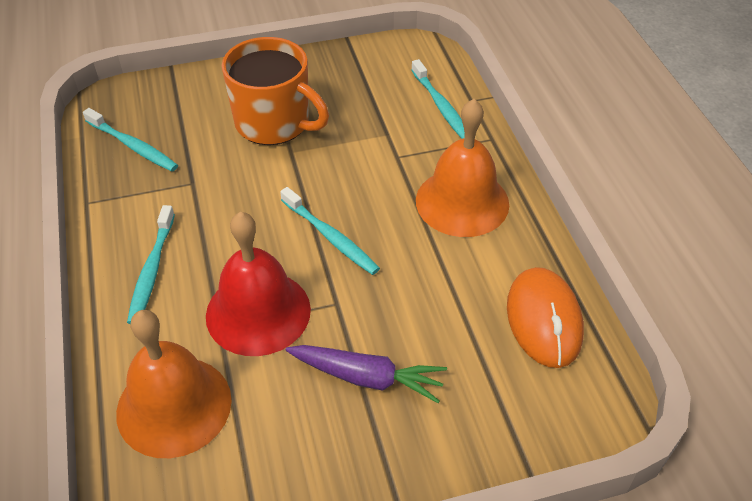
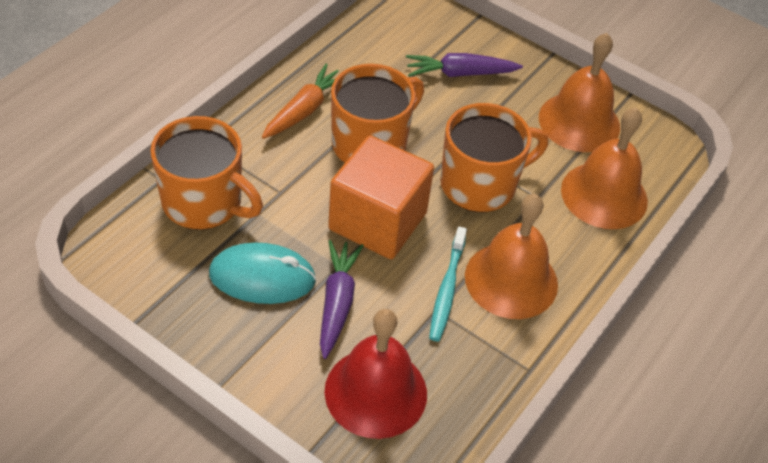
orange bell: 2 -> 3
orange carrot: 0 -> 1
orange cube: 0 -> 1
orange mouse: 1 -> 0
orange mug: 1 -> 3
purple carrot: 1 -> 2
turquoise mouse: 0 -> 1
turquoise toothbrush: 4 -> 1

